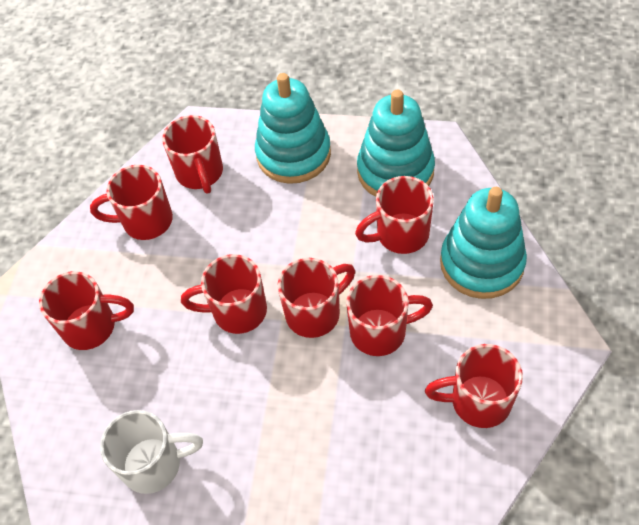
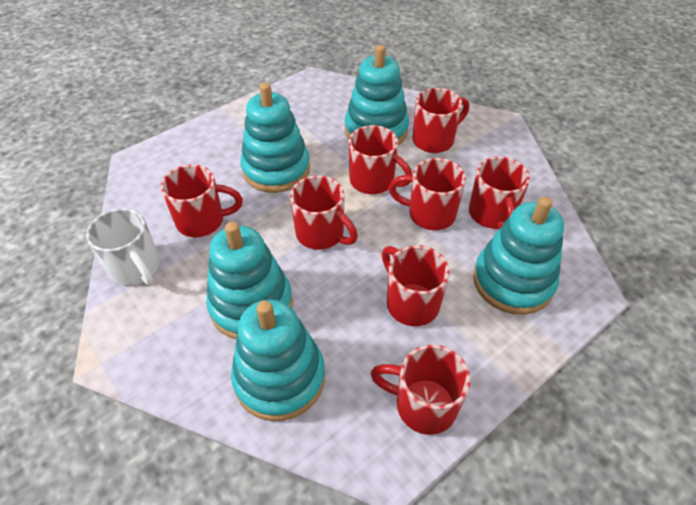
turquoise stacking toy: 3 -> 5

